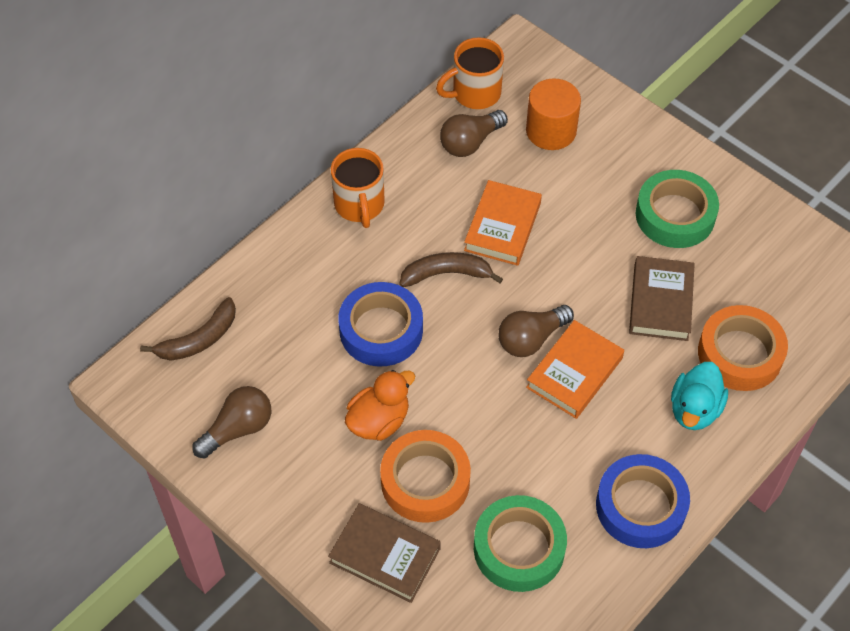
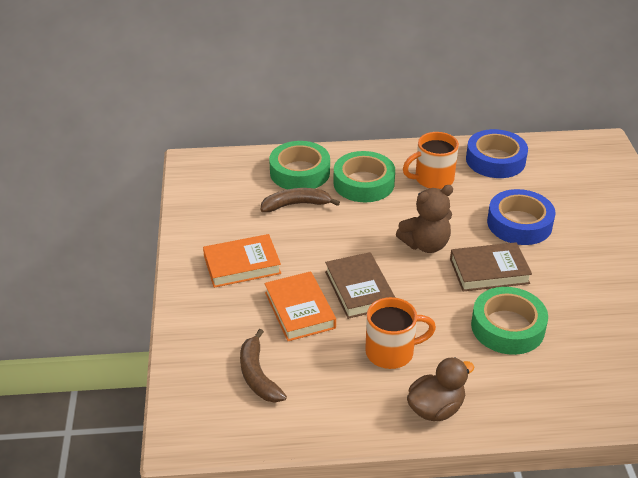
brown duck: 0 -> 1
brown light bulb: 3 -> 0
brown teddy bear: 0 -> 1
green tape: 2 -> 3
orange cylinder: 1 -> 0
orange duck: 1 -> 0
orange tape: 2 -> 0
turquoise duck: 1 -> 0

